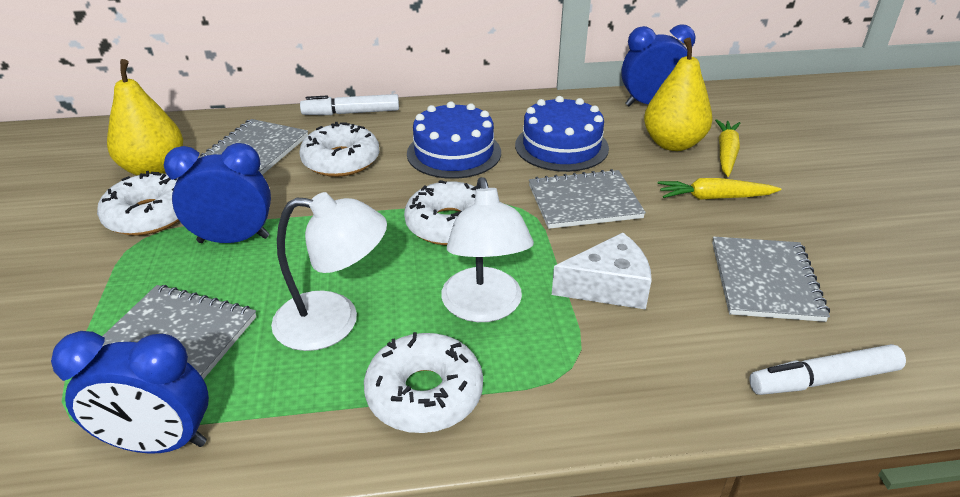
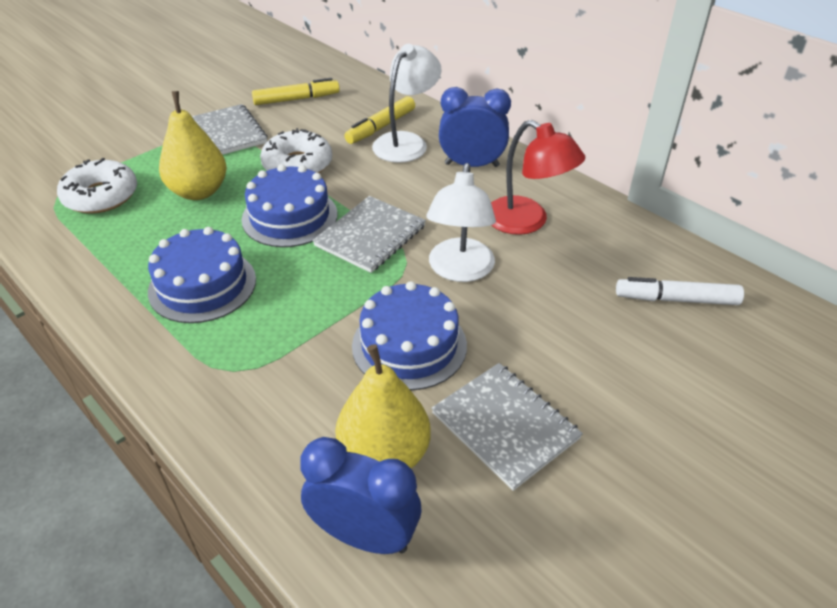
blue cake: 2 -> 3
blue clock: 3 -> 2
grey notebook: 4 -> 3
red lamp: 0 -> 1
white cheese: 1 -> 0
white donut: 4 -> 2
white marker: 2 -> 1
yellow carrot: 2 -> 0
yellow marker: 0 -> 2

